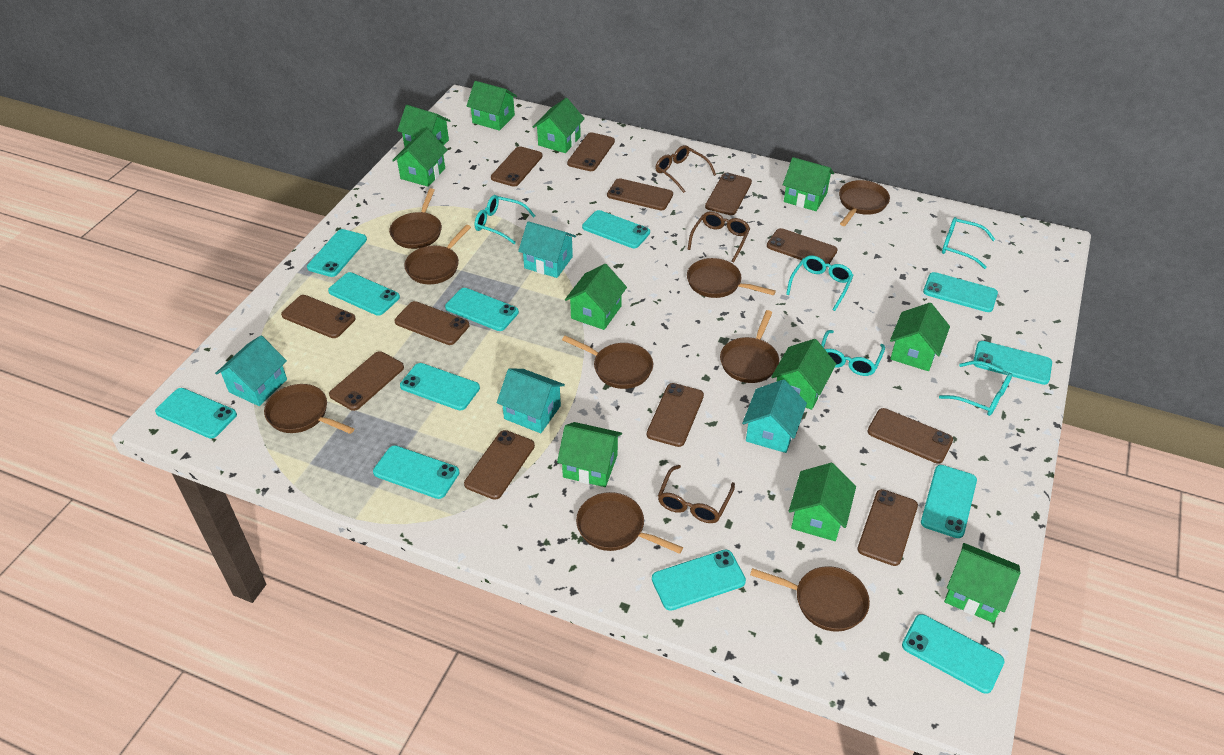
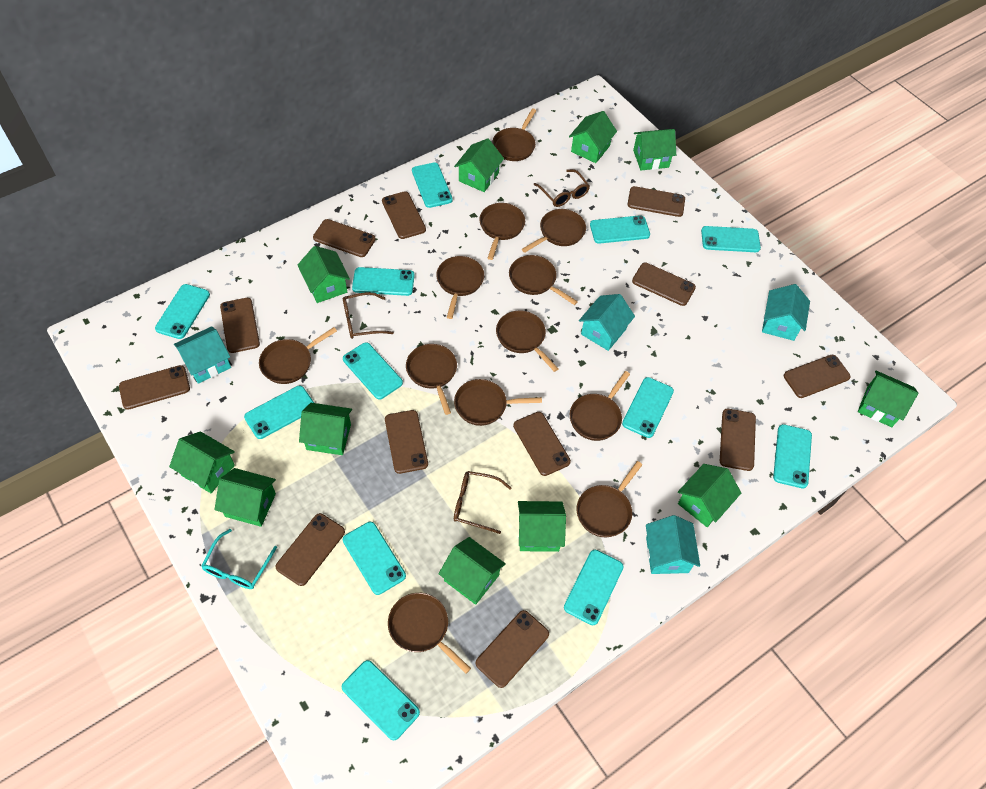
brown pan: 9 -> 12
turquoise glasses: 5 -> 1

